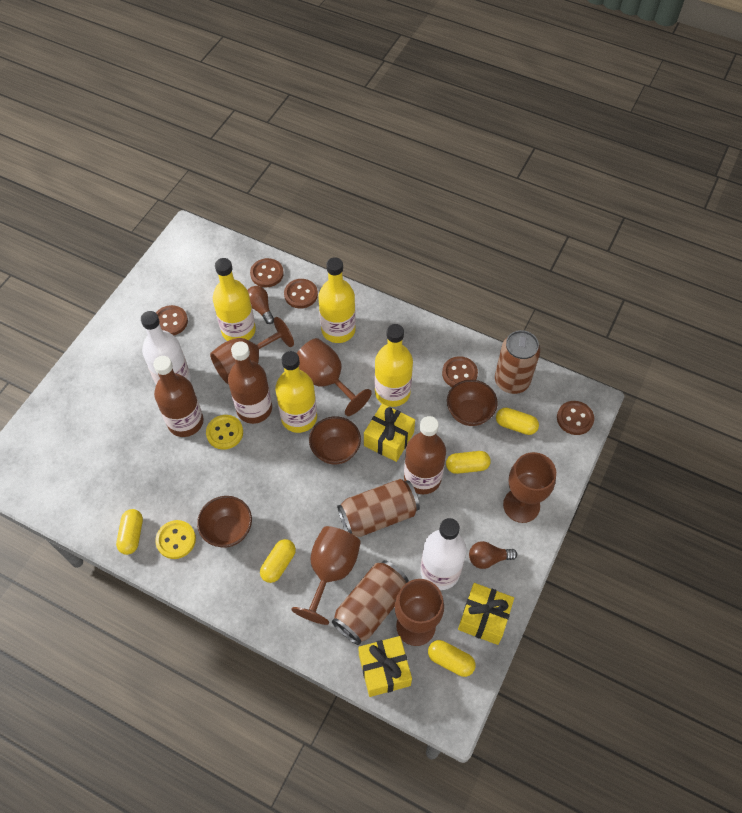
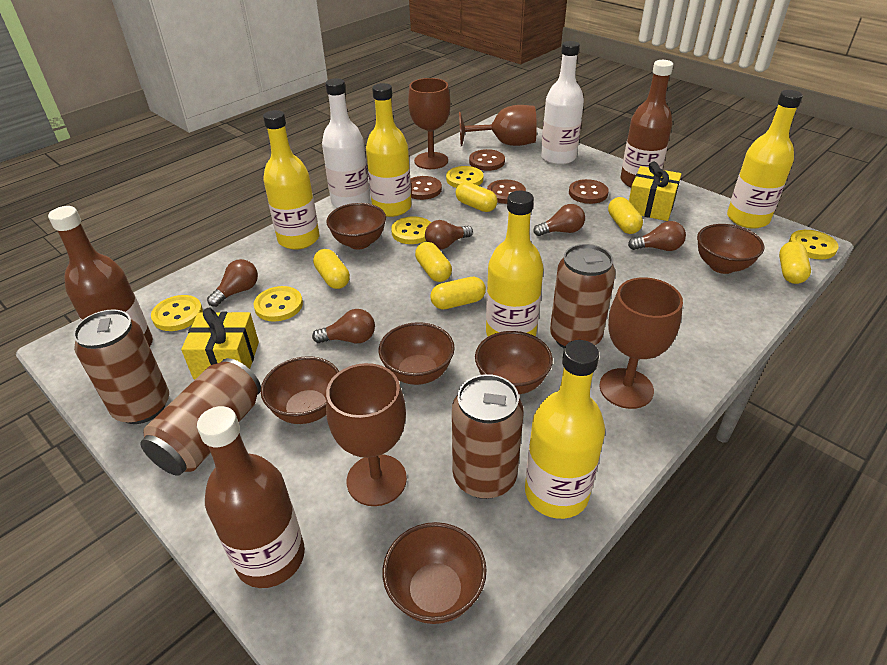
brown bowl: 3 -> 6
brown button: 5 -> 4
brown can: 3 -> 4
brown goblet: 5 -> 4
brown light bulb: 2 -> 5
yellow bottle: 4 -> 5
yellow button: 2 -> 5
yellow capsule: 5 -> 6
yellow gift: 3 -> 2

